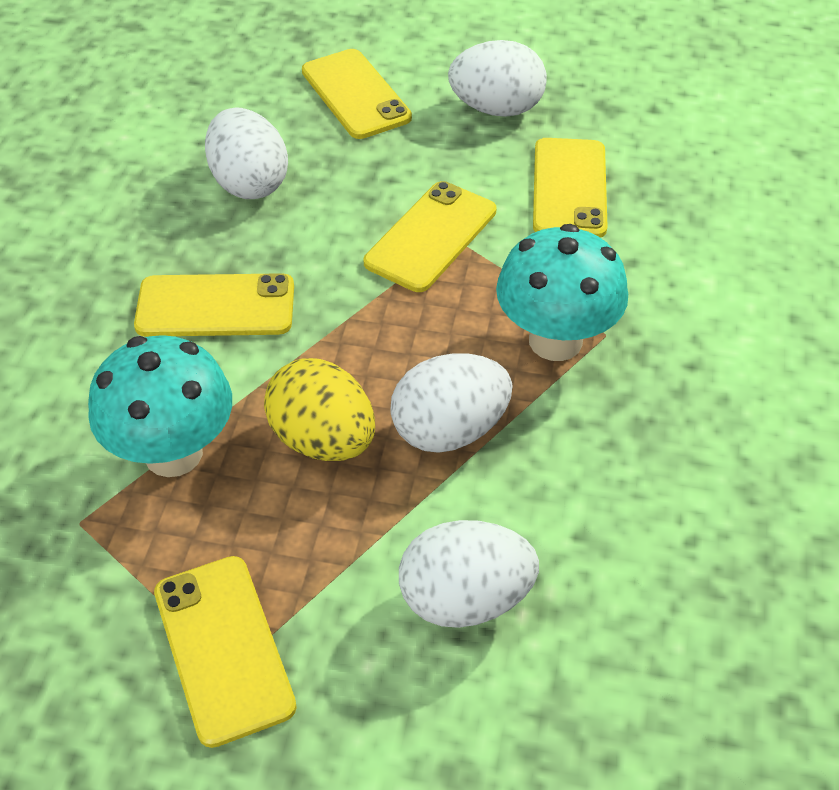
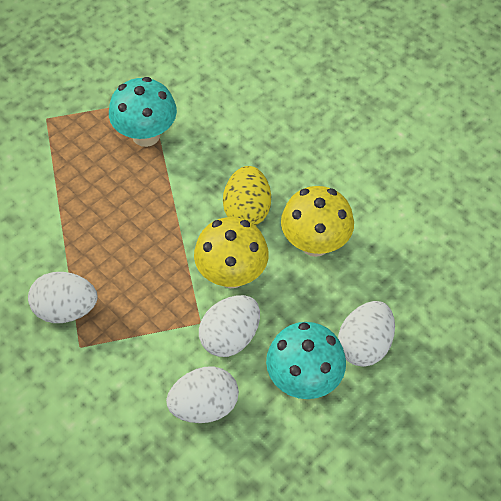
yellow mushroom: 0 -> 2
yellow phone: 5 -> 0

